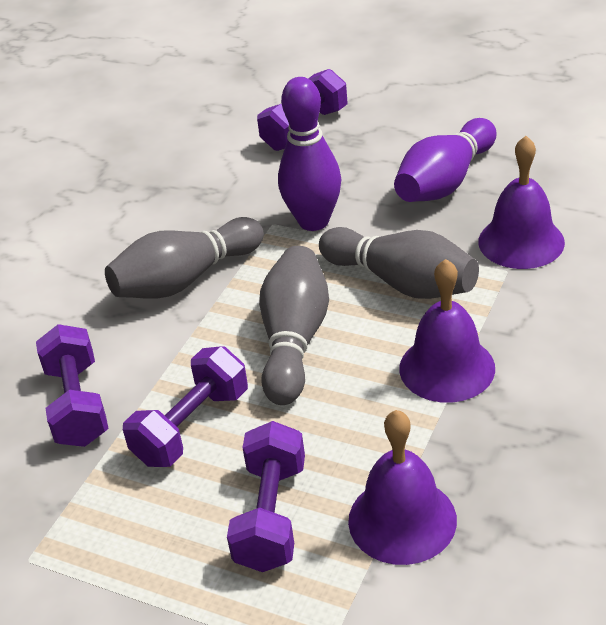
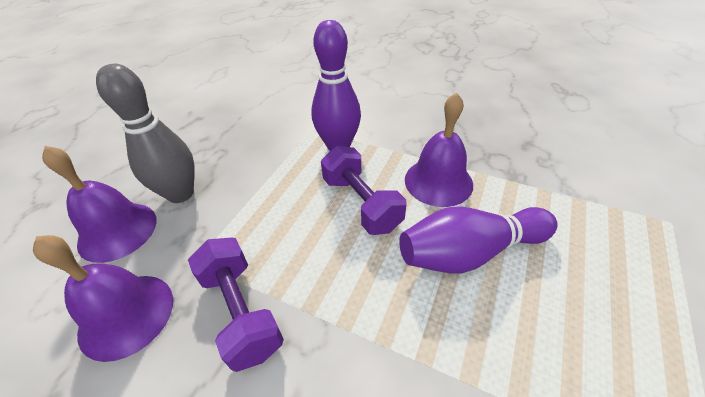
grey bowling pin: 3 -> 1
purple dumbbell: 4 -> 2

